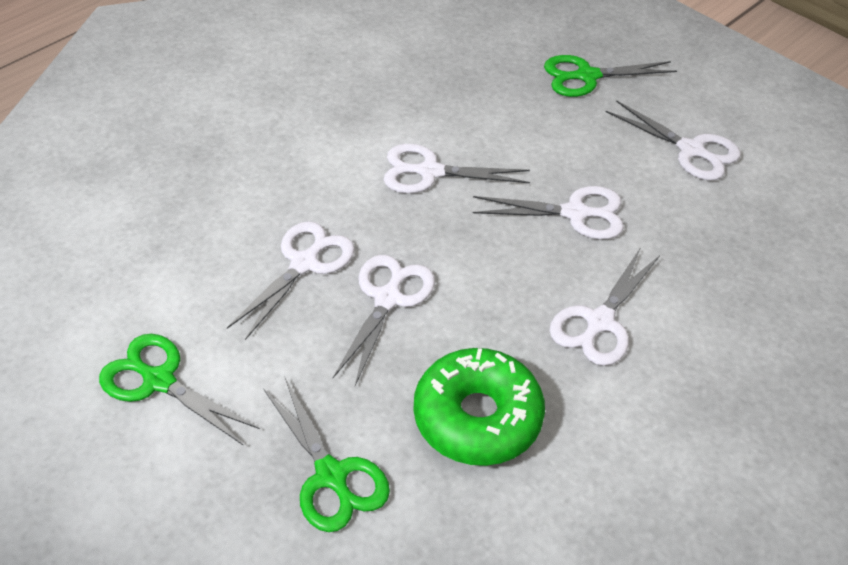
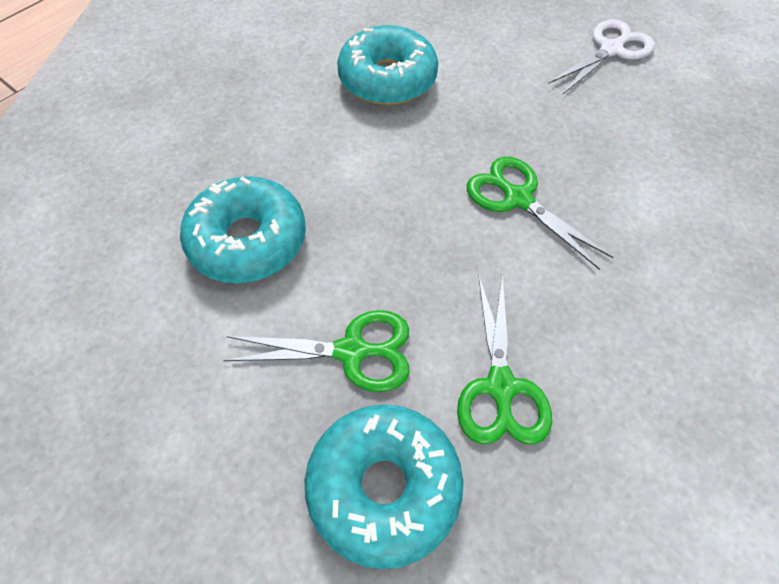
green donut: 1 -> 0
turquoise donut: 0 -> 3
white scissors: 6 -> 1

